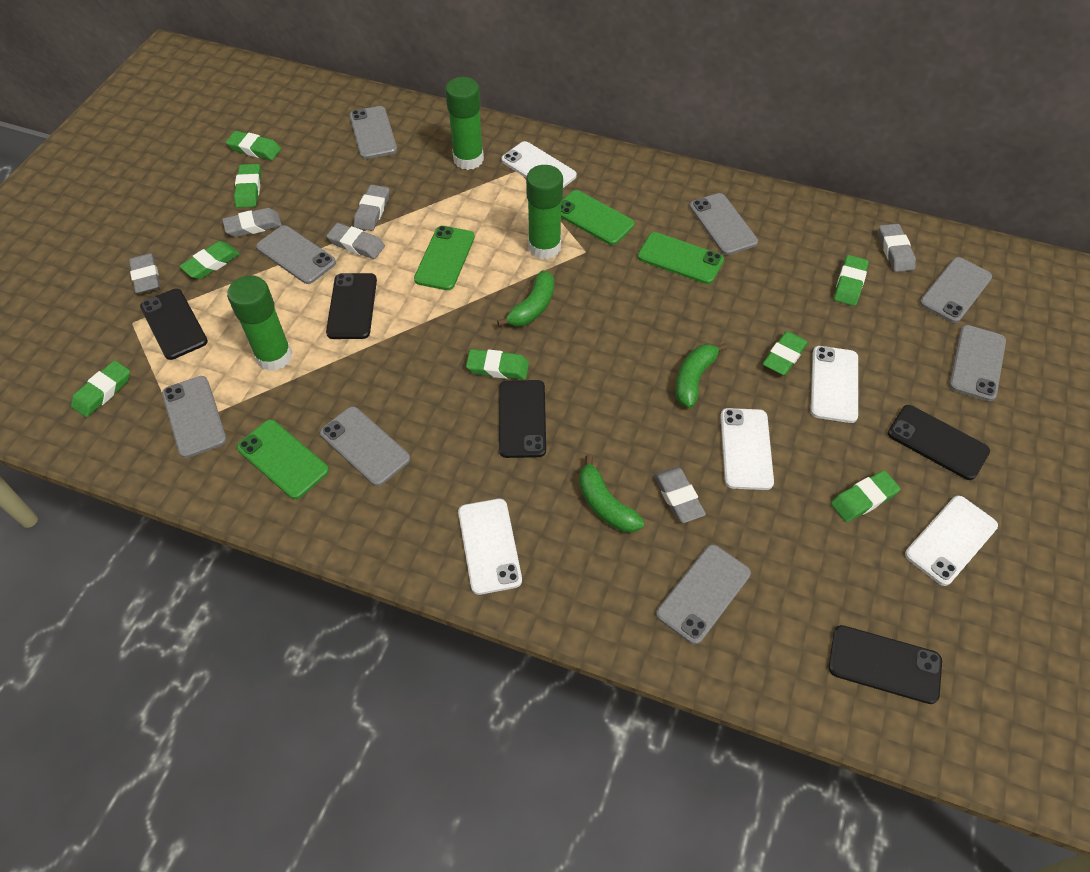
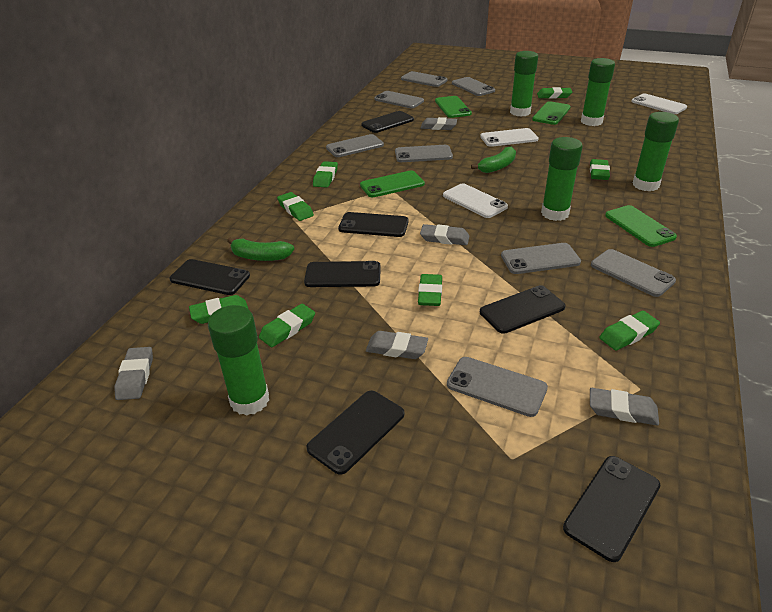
black phone: 5 -> 7
green banana: 3 -> 2
green glue stick: 3 -> 5
grey eraser: 6 -> 5
white phone: 5 -> 3

